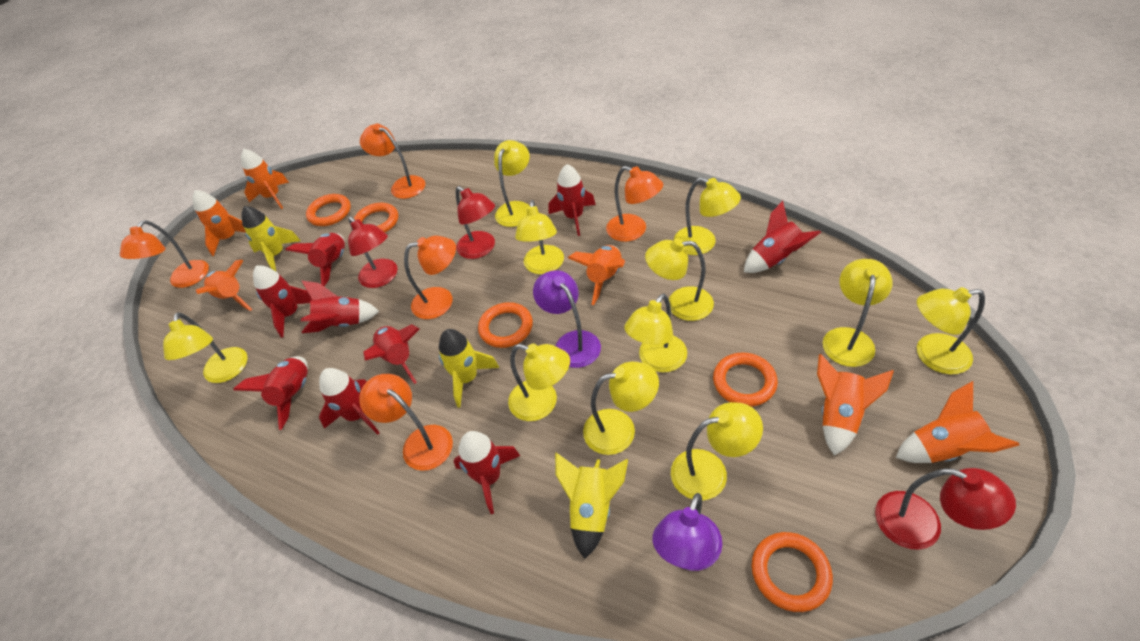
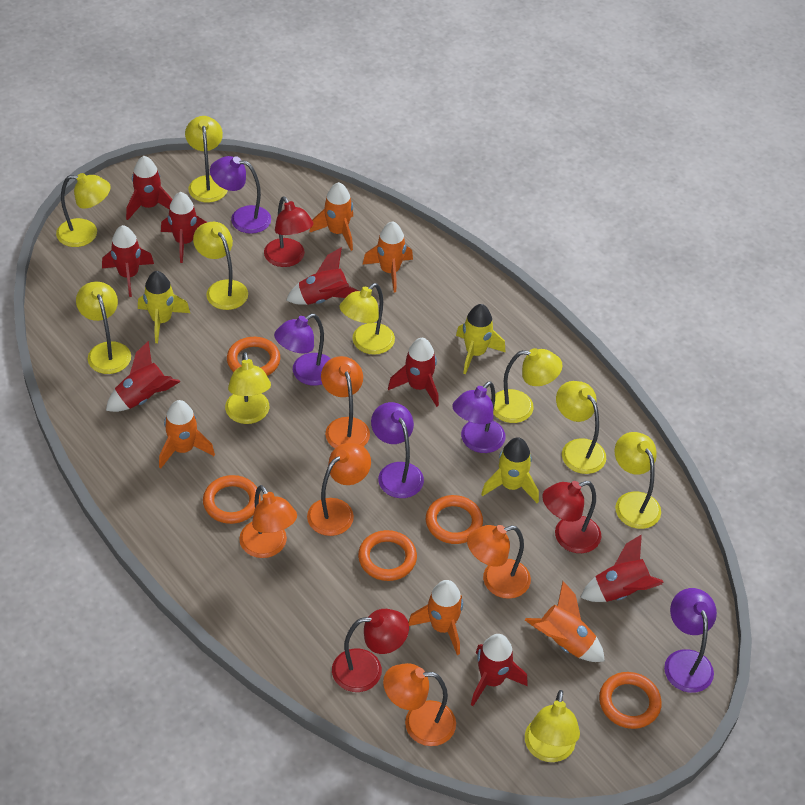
orange rocket: 6 -> 5
purple lamp: 2 -> 5
red rocket: 9 -> 8
yellow lamp: 11 -> 10

